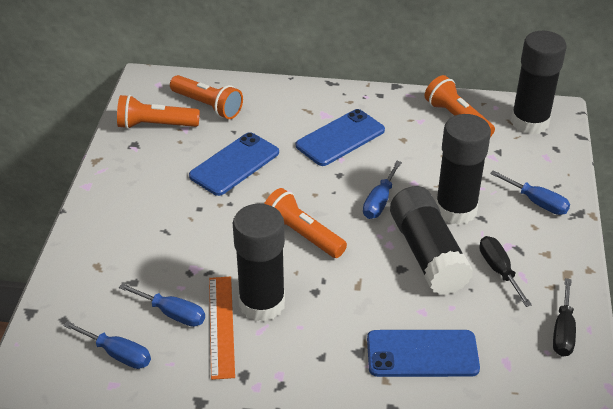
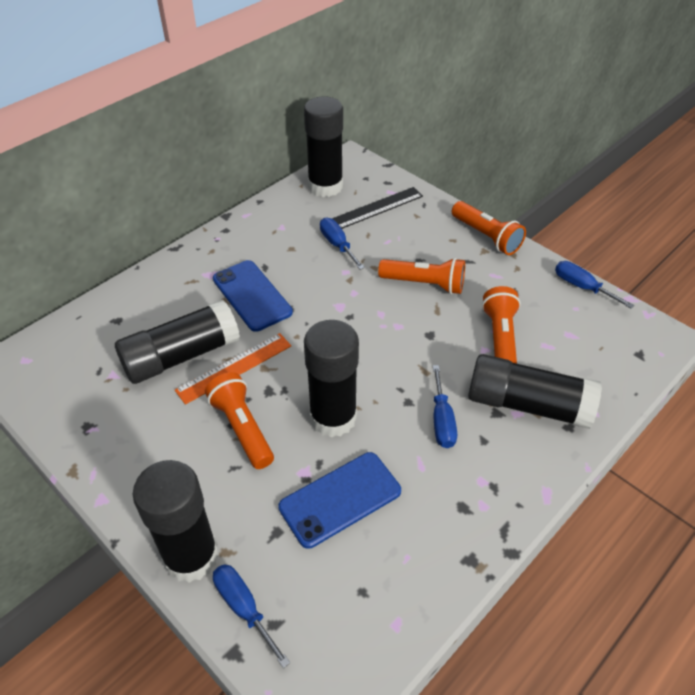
black glue stick: 4 -> 5
black ruler: 0 -> 1
black screwdriver: 2 -> 0
blue phone: 3 -> 2

